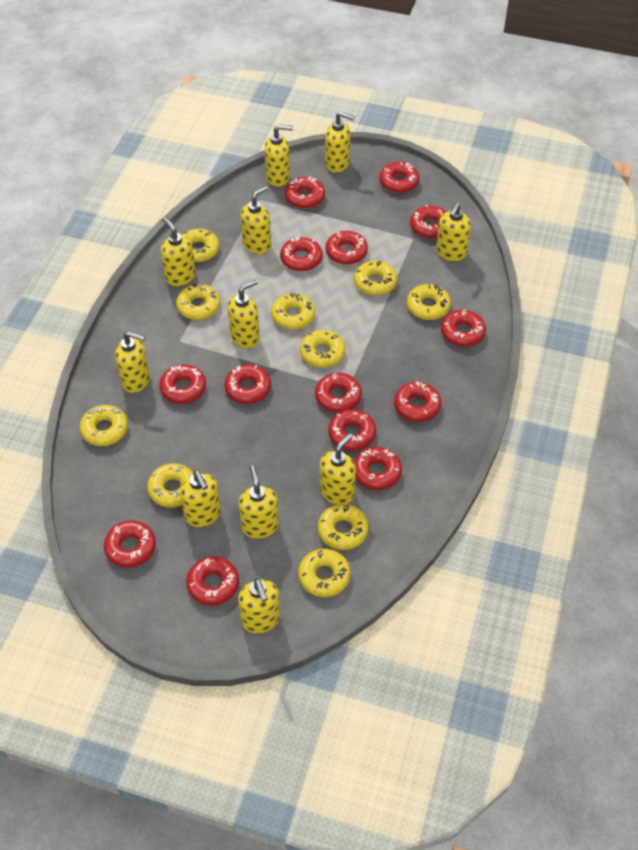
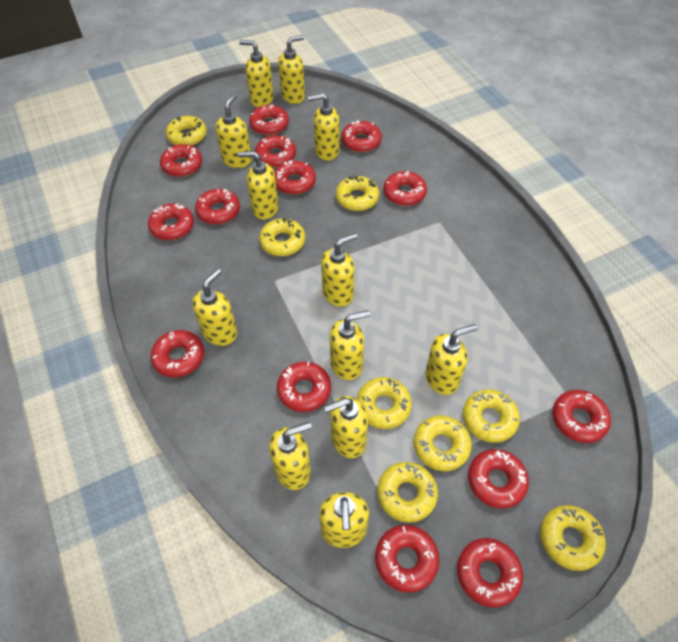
yellow donut: 10 -> 8
yellow soap dispenser: 11 -> 12

